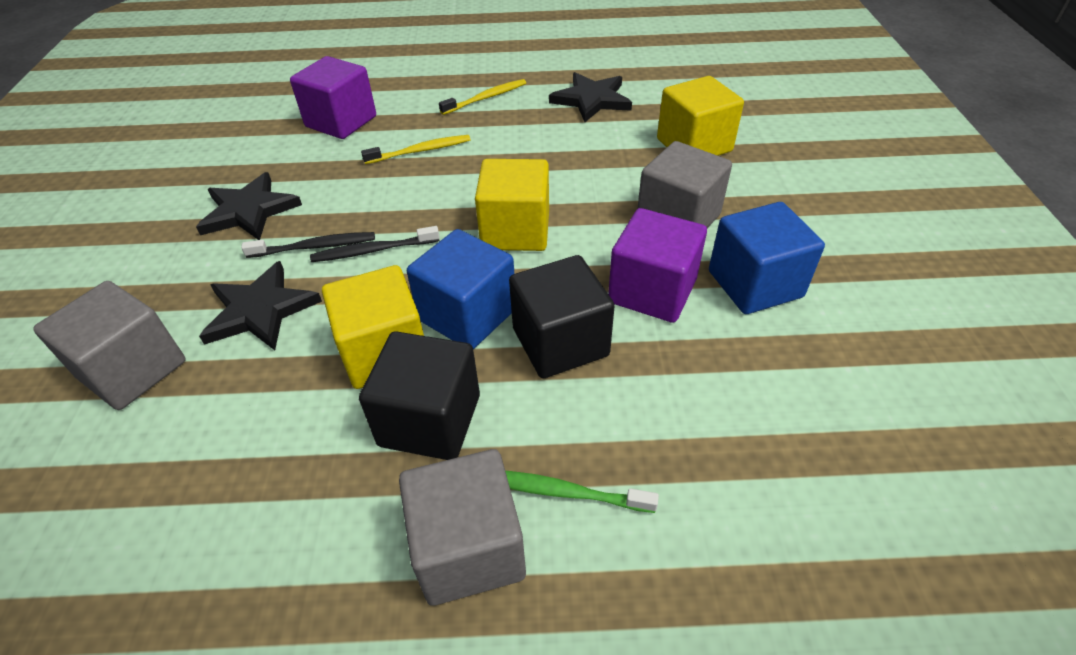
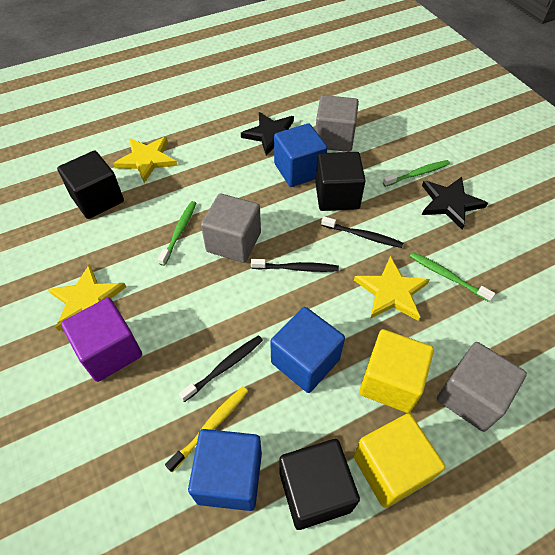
black cube: 2 -> 3
black star: 3 -> 2
black toothbrush: 2 -> 3
blue cube: 2 -> 3
green toothbrush: 1 -> 3
purple cube: 2 -> 1
yellow cube: 3 -> 2
yellow star: 0 -> 3
yellow toothbrush: 2 -> 1

